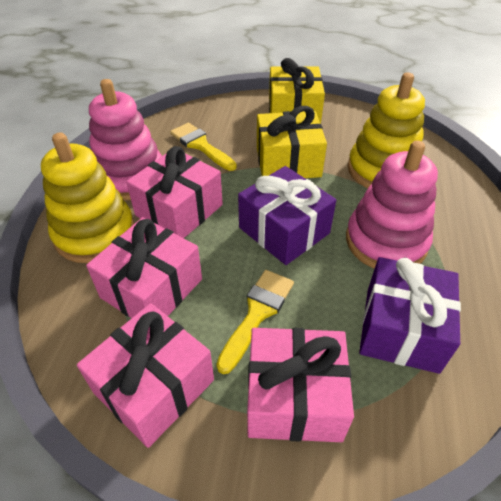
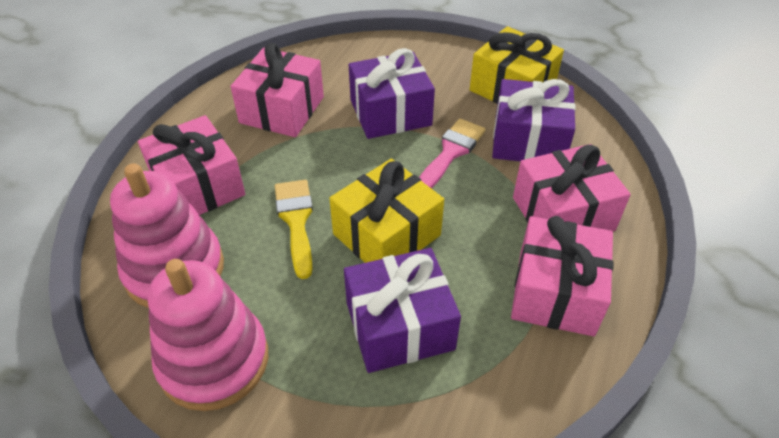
pink brush: 0 -> 1
purple gift: 2 -> 3
yellow brush: 2 -> 1
yellow stacking toy: 2 -> 0

